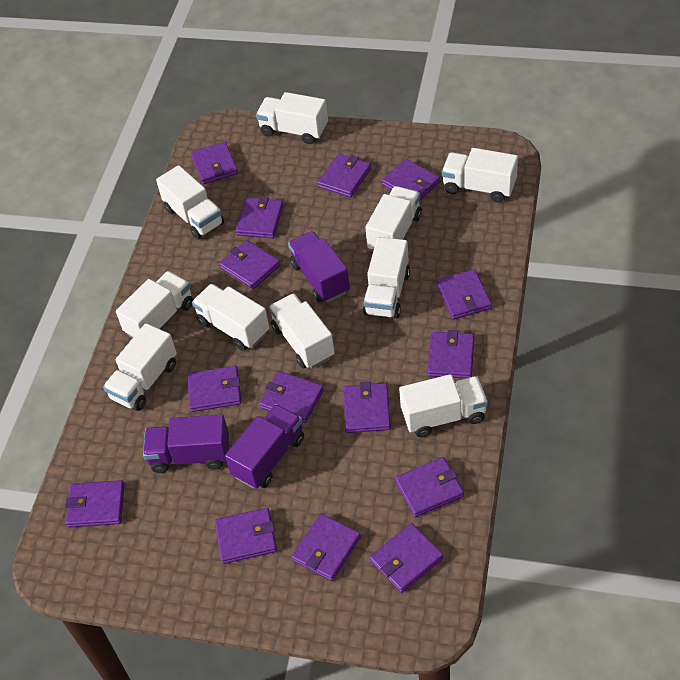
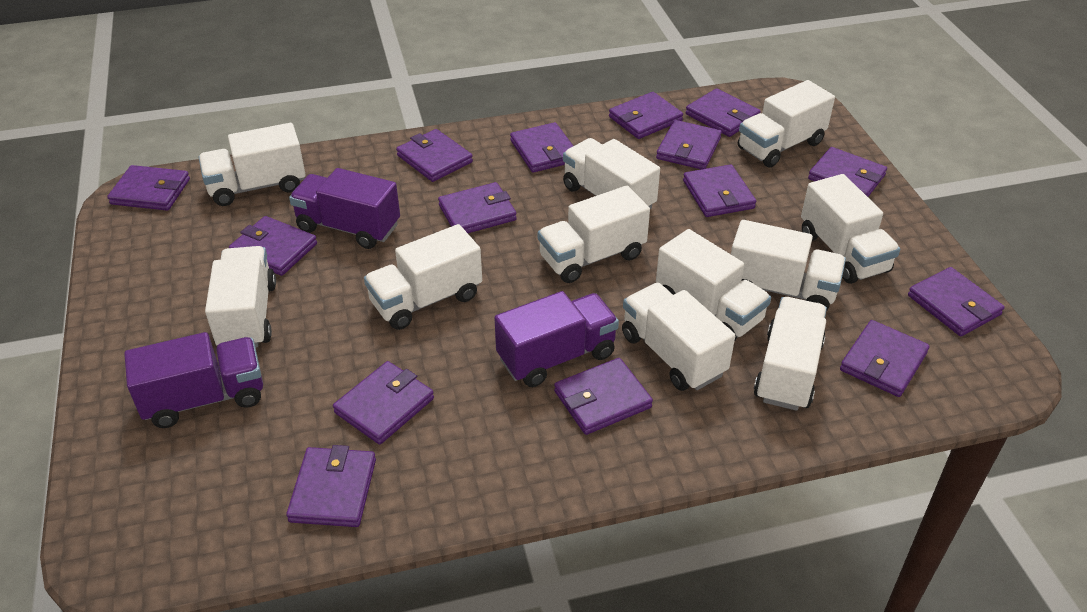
white truck: 10 -> 11

